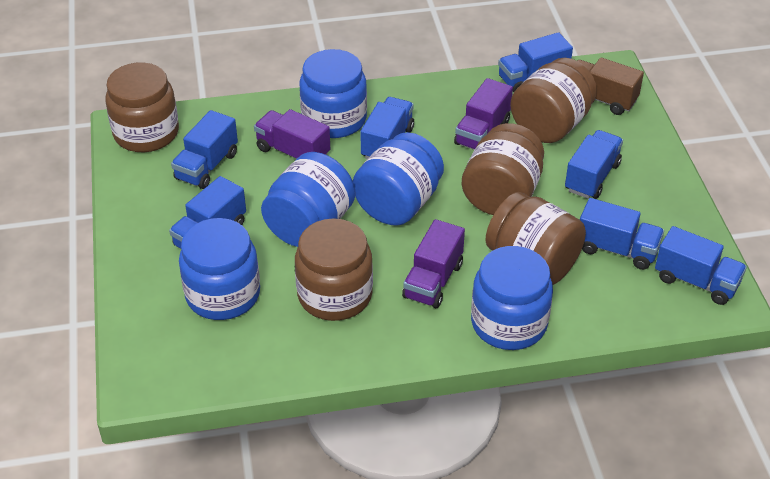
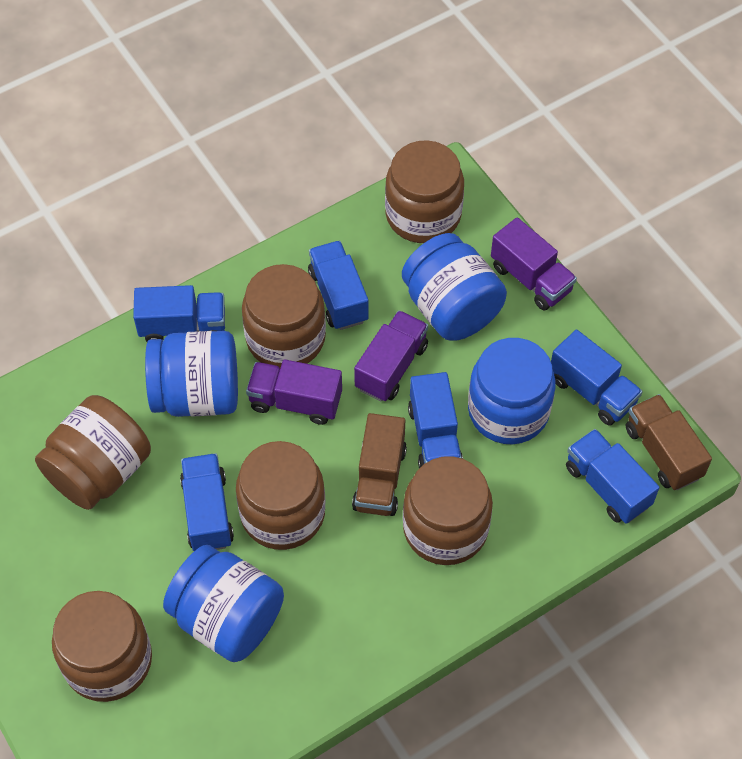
blue jar: 5 -> 4
blue truck: 7 -> 6
brown jar: 5 -> 6
brown truck: 1 -> 2

